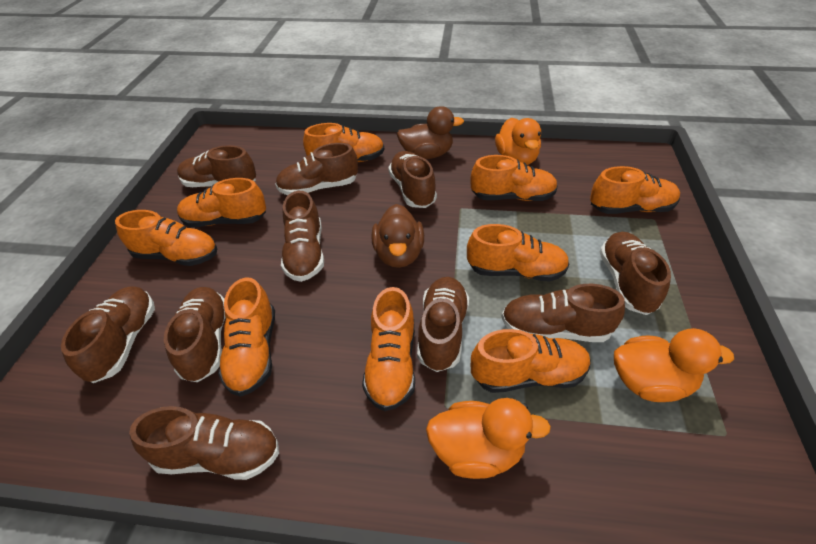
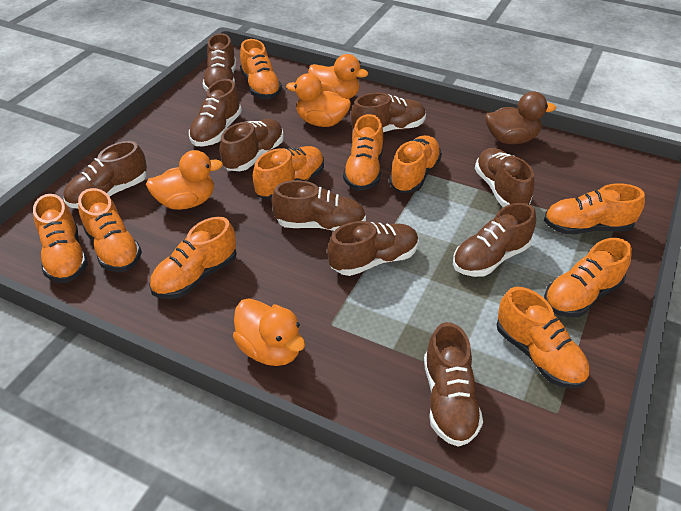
brown duck: 2 -> 1
orange duck: 3 -> 4
orange shoe: 9 -> 10

